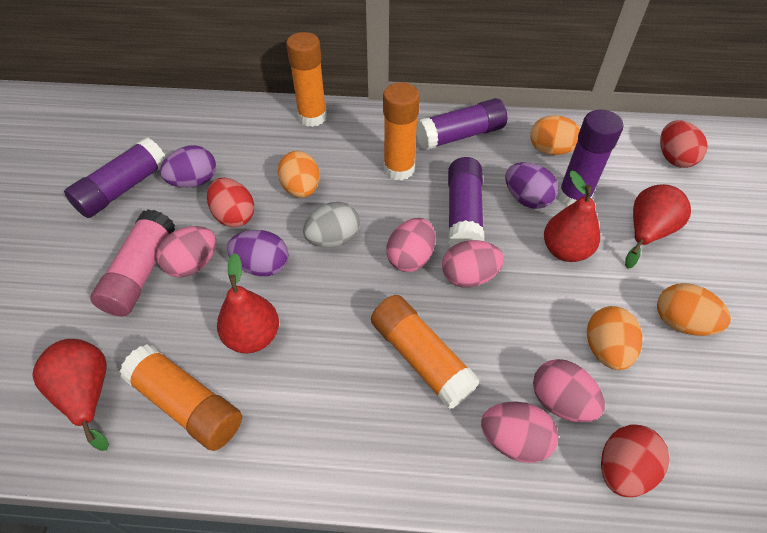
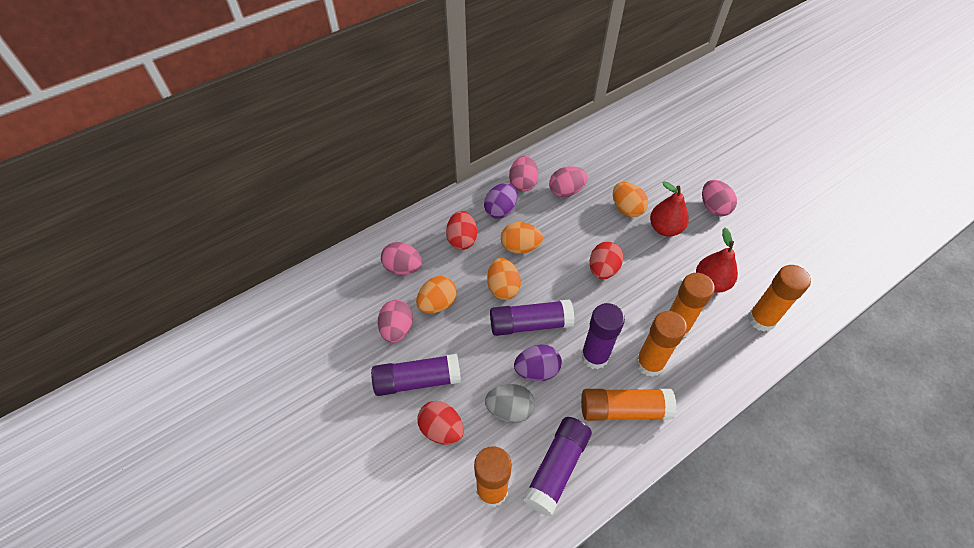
orange glue stick: 4 -> 5
pink glue stick: 1 -> 0
purple egg: 3 -> 2
red pear: 4 -> 2

